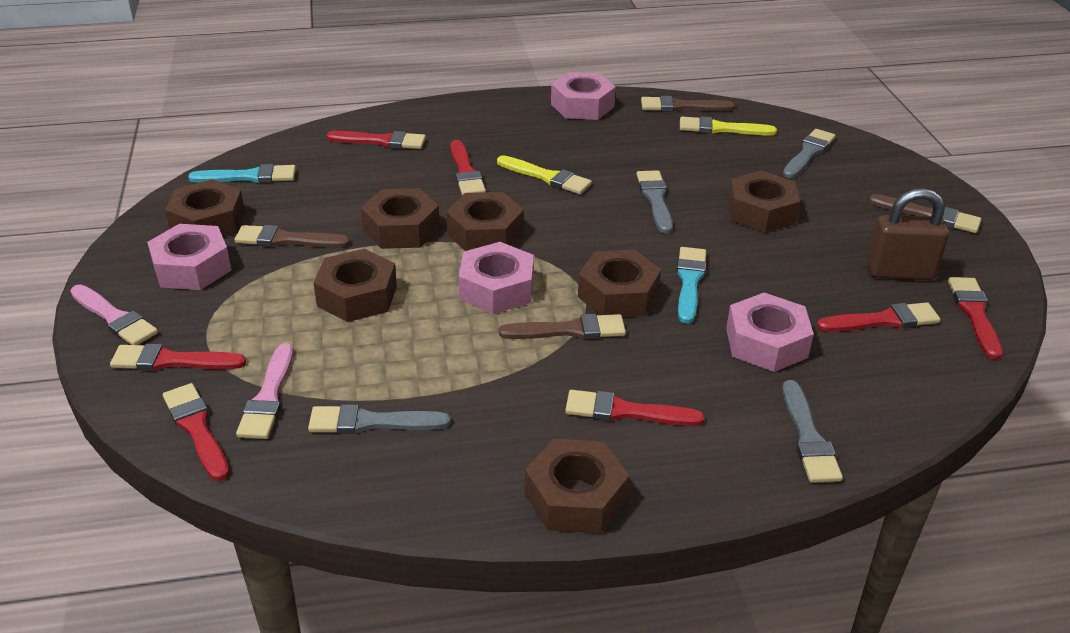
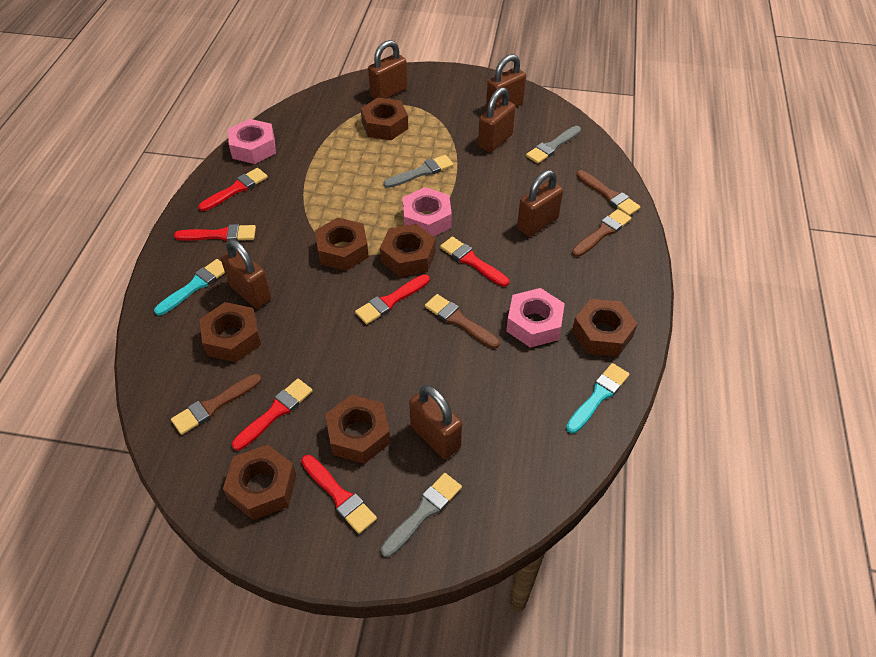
brown padlock: 1 -> 6
grey brush: 4 -> 3
pink brush: 2 -> 0
pink nut: 4 -> 3
red brush: 7 -> 6
yellow brush: 2 -> 0

